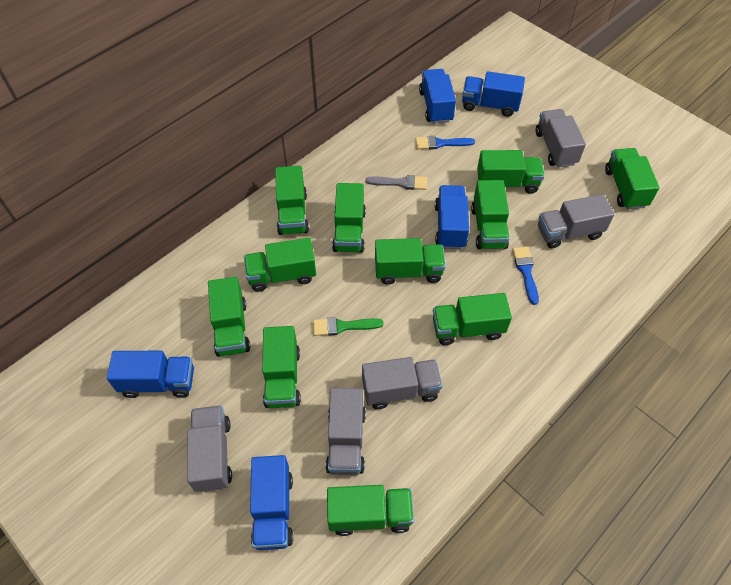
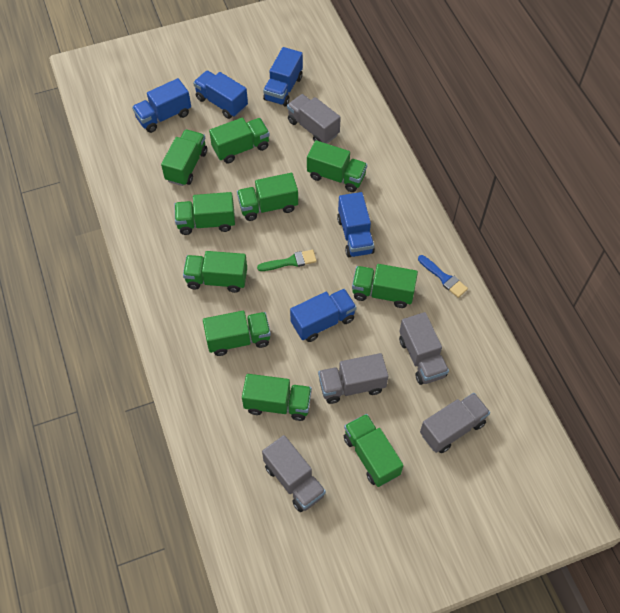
blue brush: 2 -> 1
green truck: 11 -> 10
grey brush: 1 -> 0

